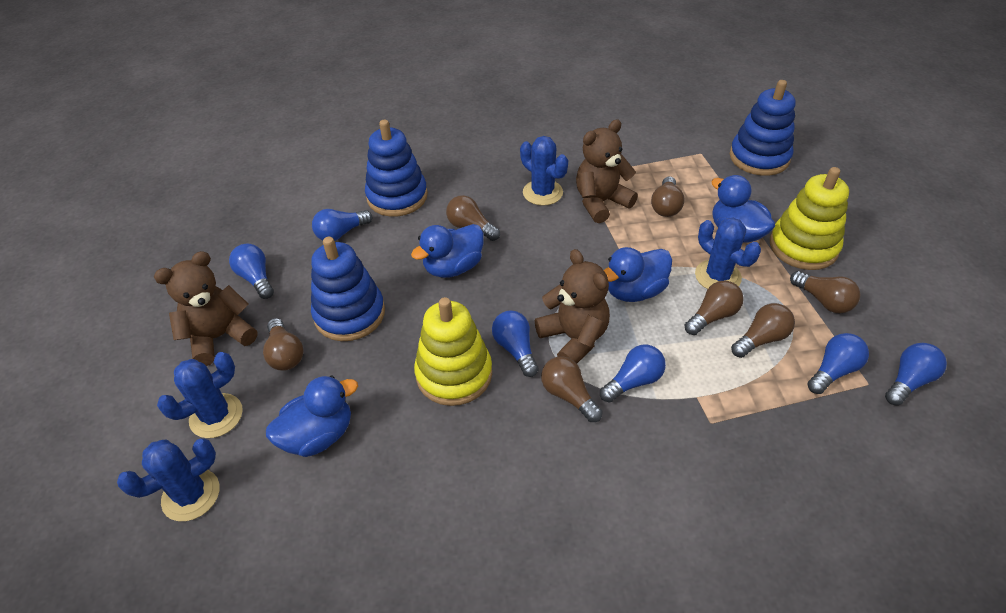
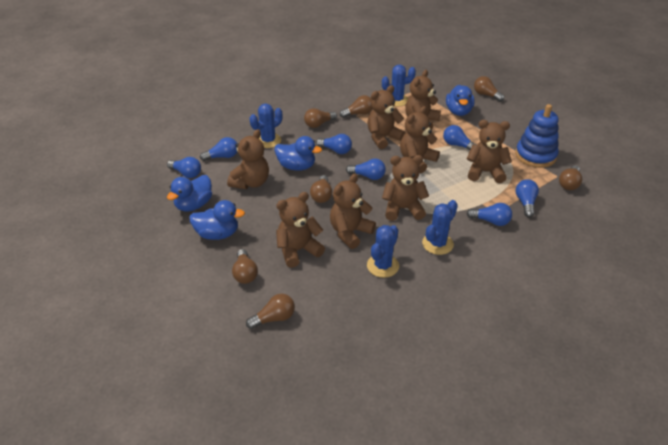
blue light bulb: 6 -> 7
blue stacking toy: 3 -> 1
brown teddy bear: 3 -> 8
yellow stacking toy: 2 -> 0

